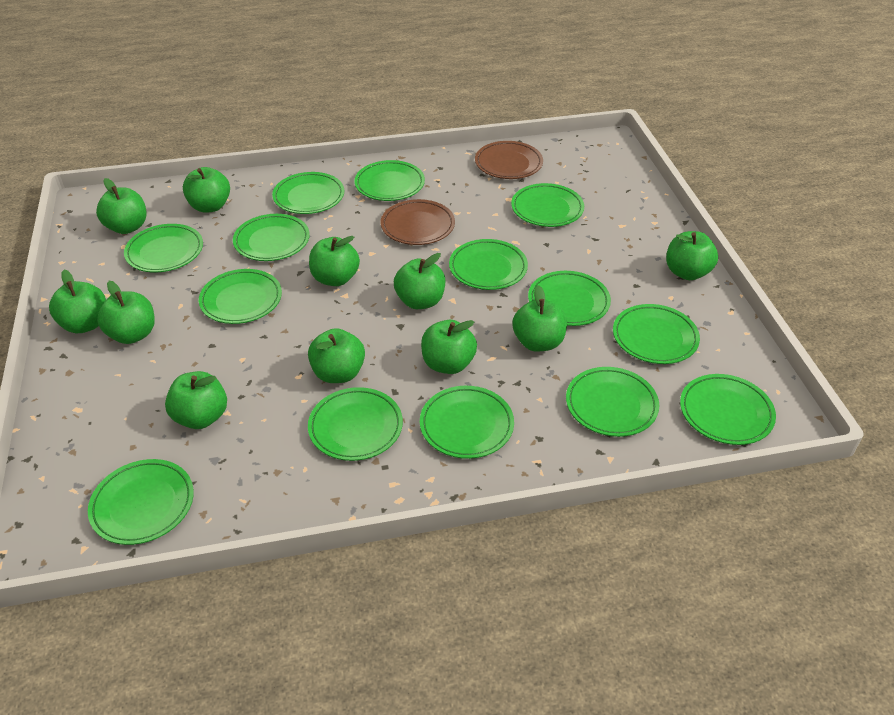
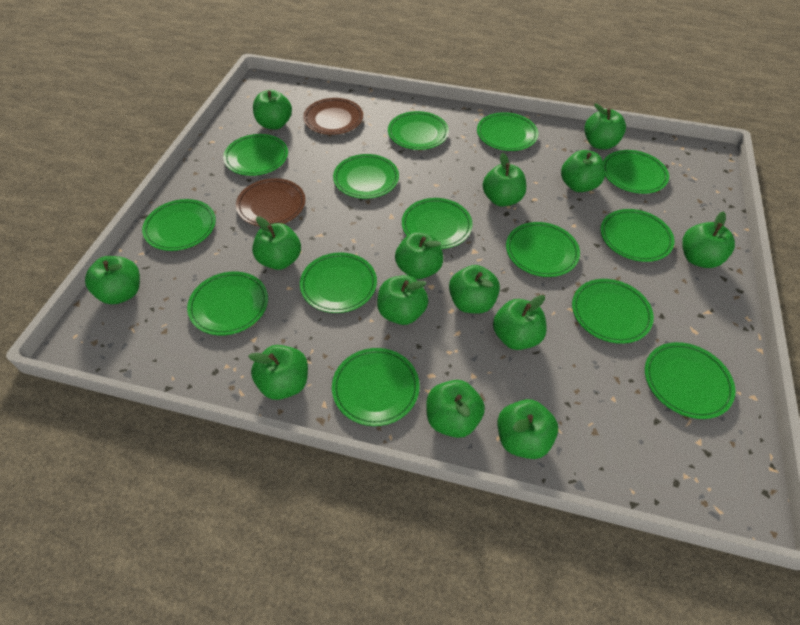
green apple: 11 -> 14

